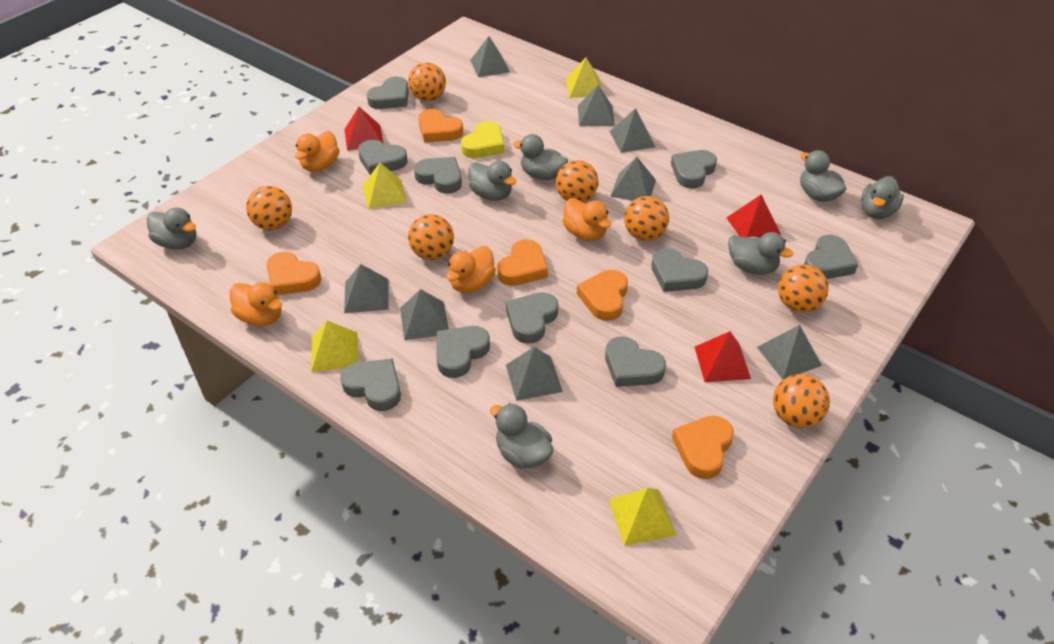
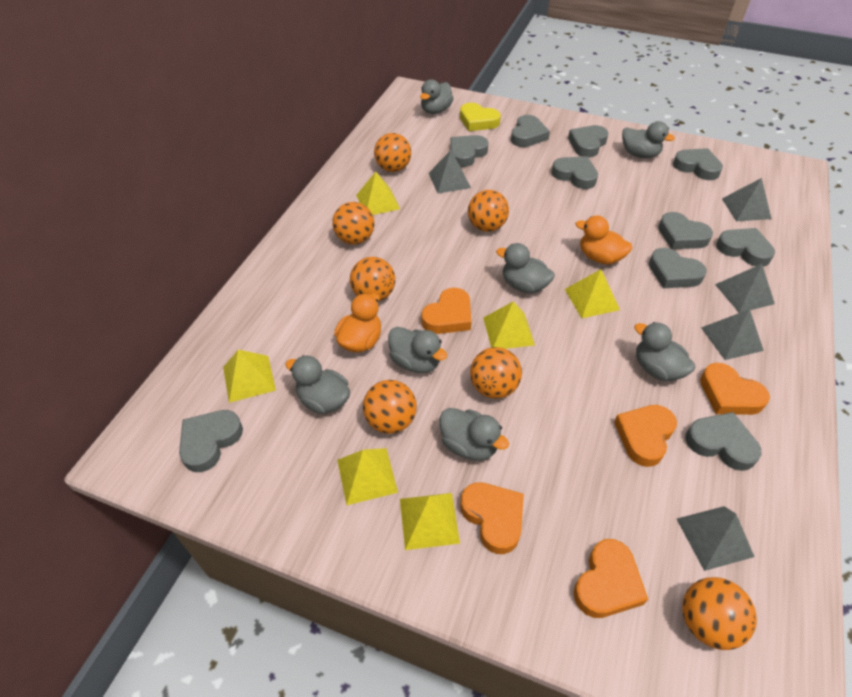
grey pyramid: 8 -> 5
orange duck: 4 -> 2
red pyramid: 3 -> 0
yellow pyramid: 4 -> 6

